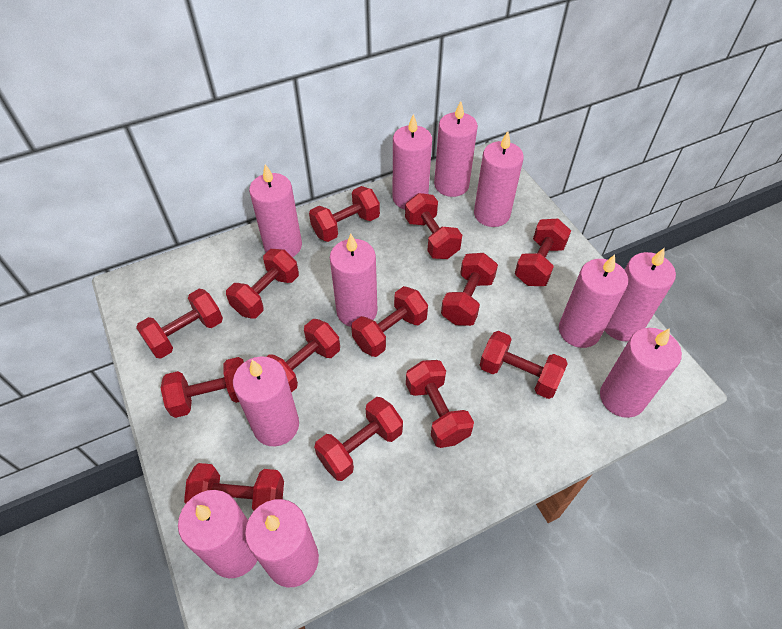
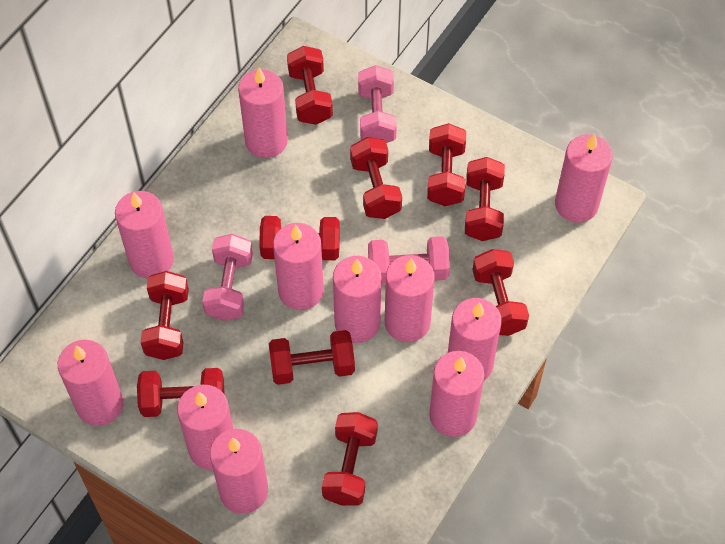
pink dumbbell: 0 -> 3
red dumbbell: 13 -> 10

